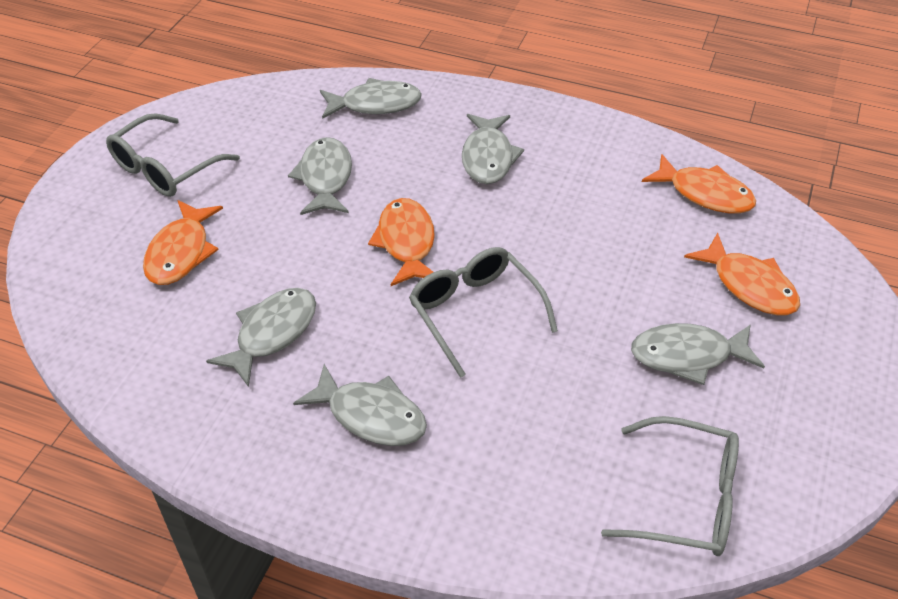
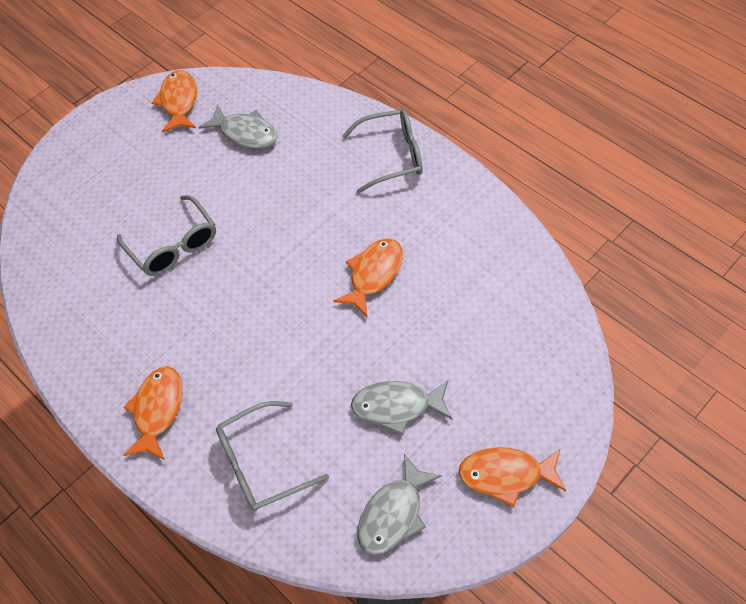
grey fish: 6 -> 3

